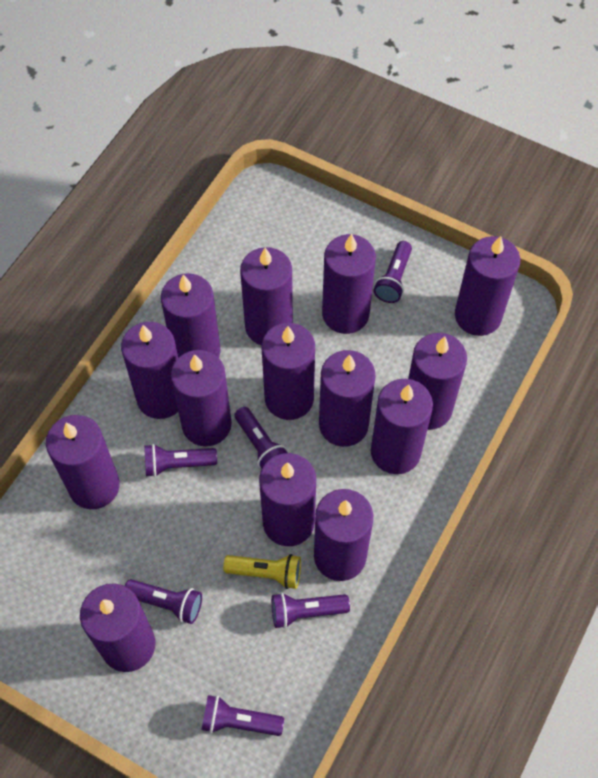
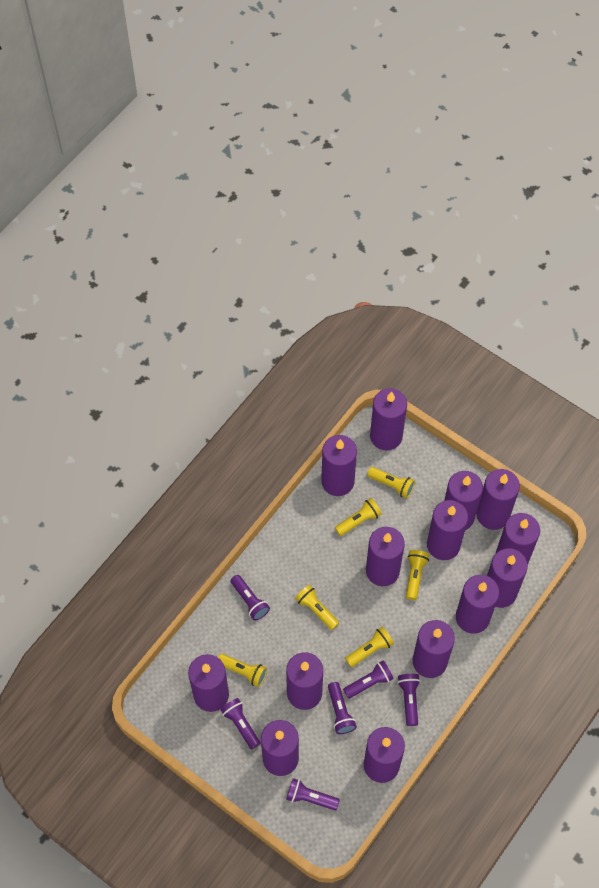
yellow flashlight: 1 -> 6

